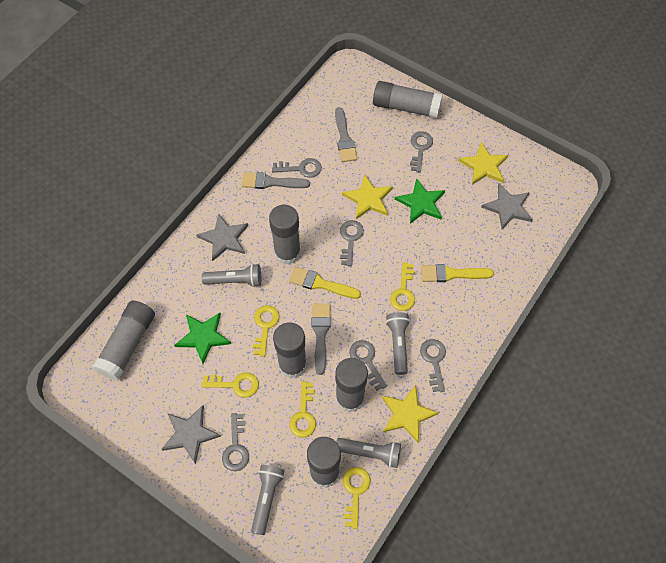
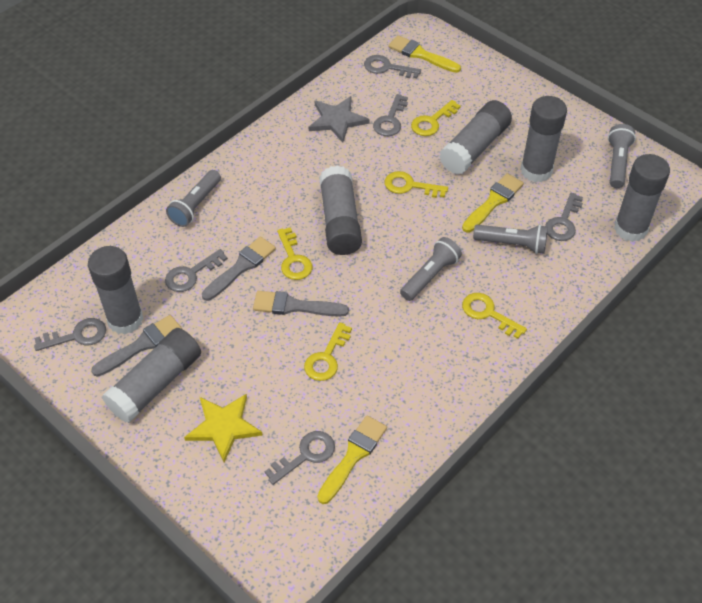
green star: 2 -> 0
grey star: 3 -> 1
yellow brush: 2 -> 3
yellow star: 3 -> 1

